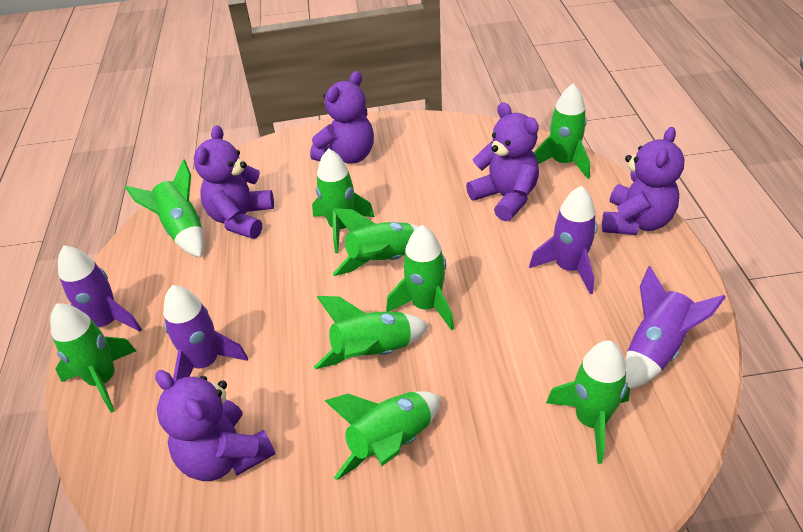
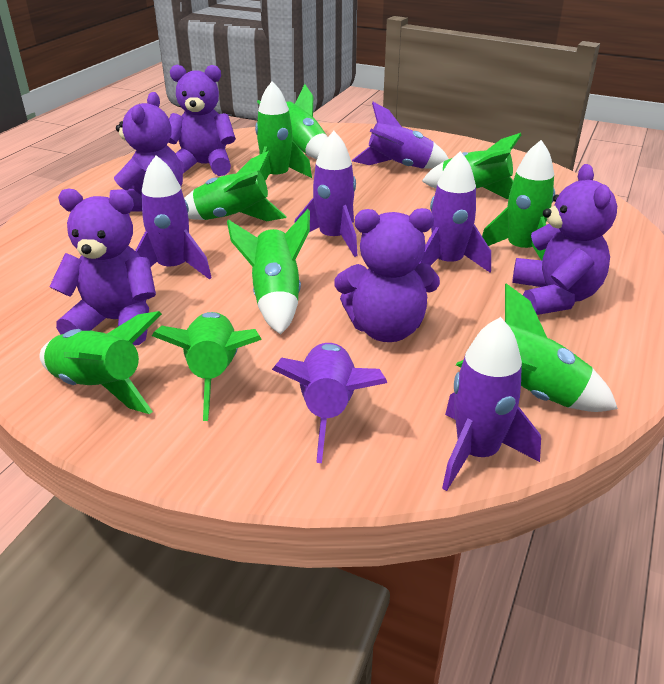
purple rocket: 4 -> 6

